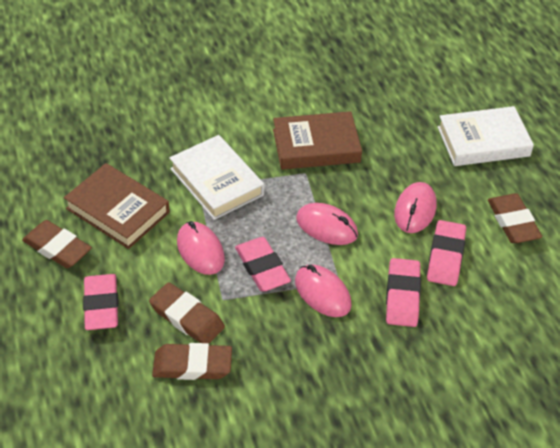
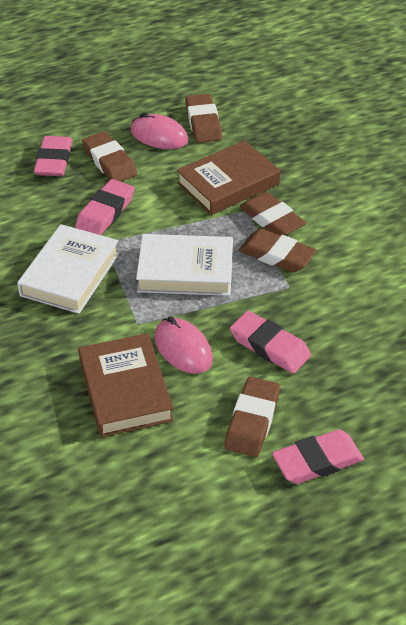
brown eraser: 4 -> 5
pink mouse: 4 -> 2

